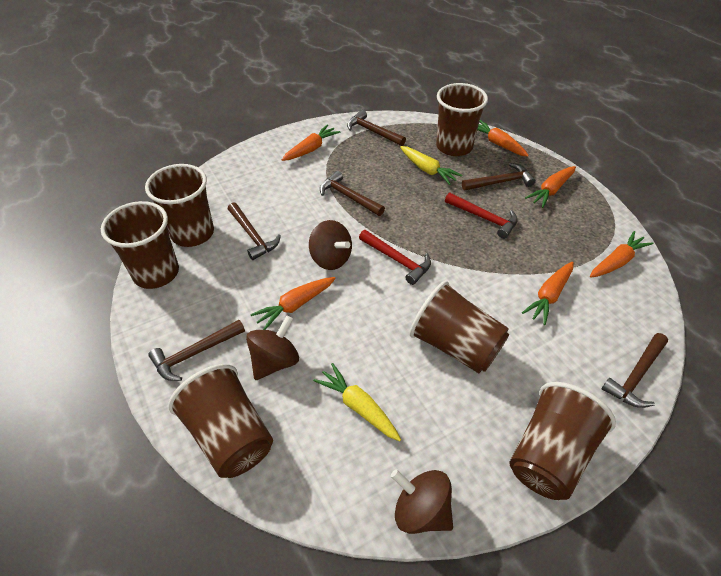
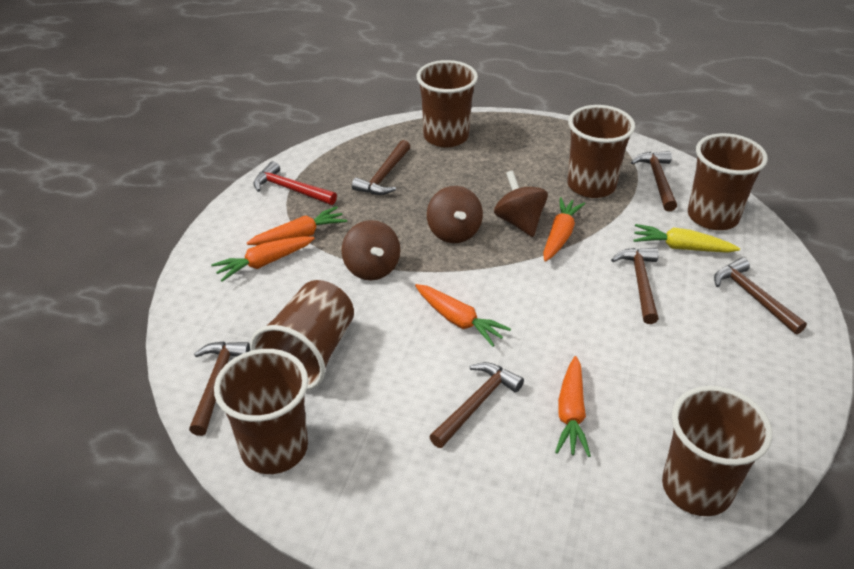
orange carrot: 6 -> 5
red hammer: 2 -> 1
yellow carrot: 2 -> 1

